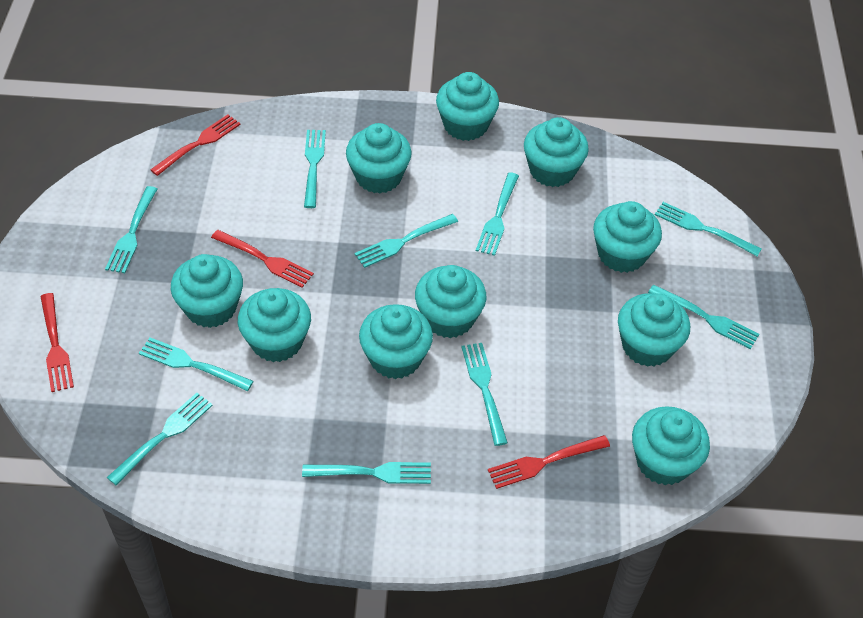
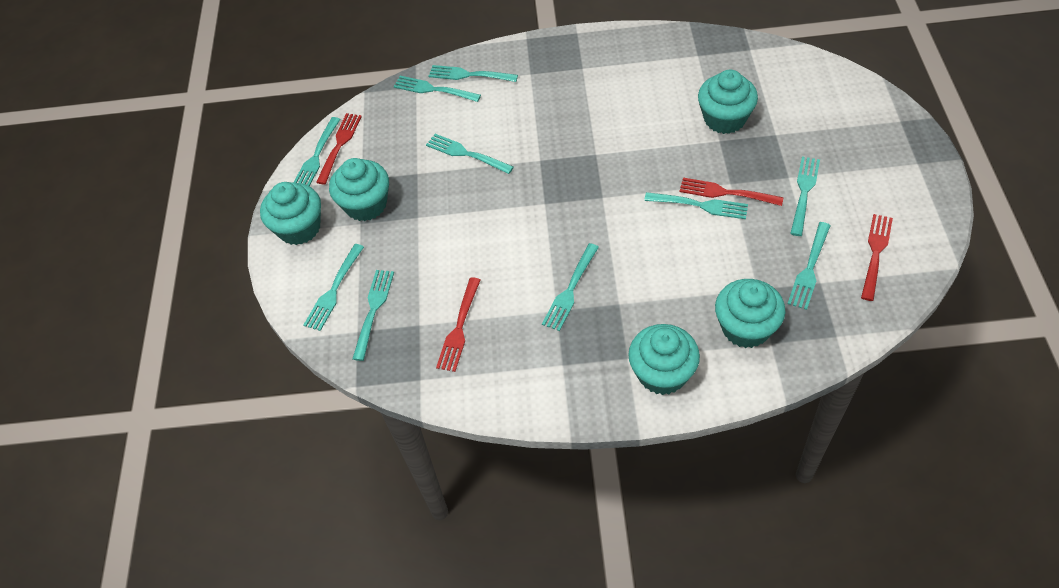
turquoise cupcake: 10 -> 5

